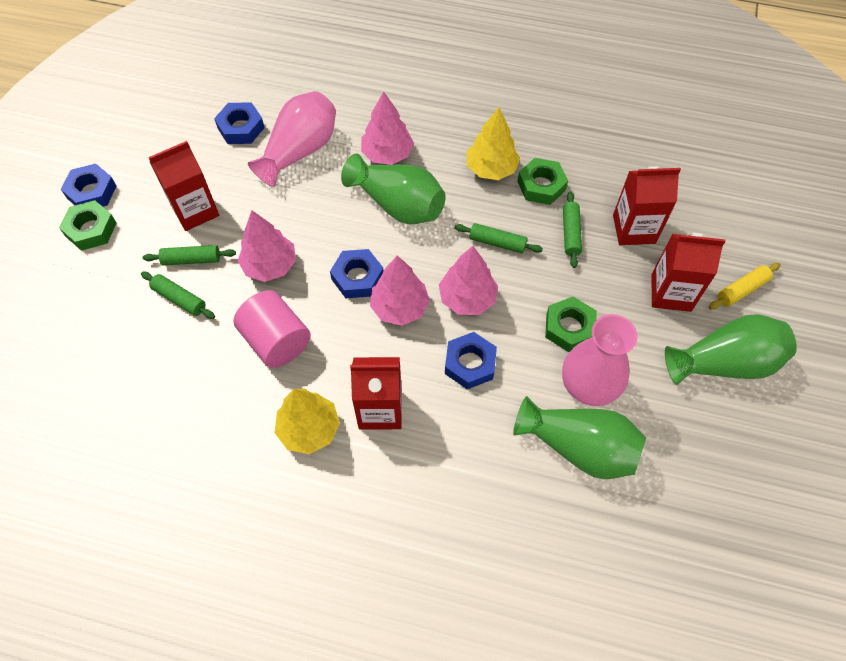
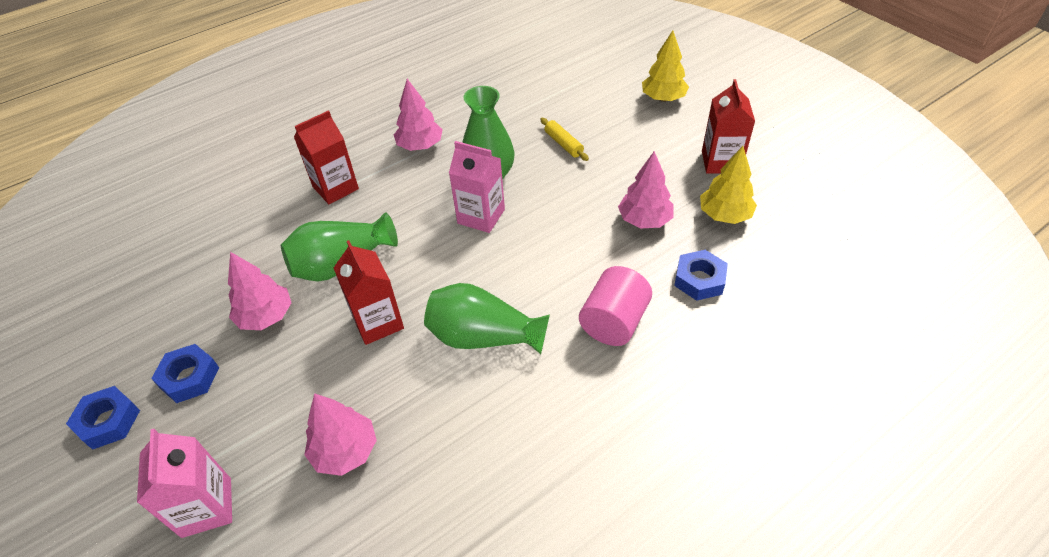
blue nut: 4 -> 3
green nut: 3 -> 0
green rolling pin: 4 -> 0
pink carton: 0 -> 2
pink vase: 2 -> 0
red carton: 4 -> 3

